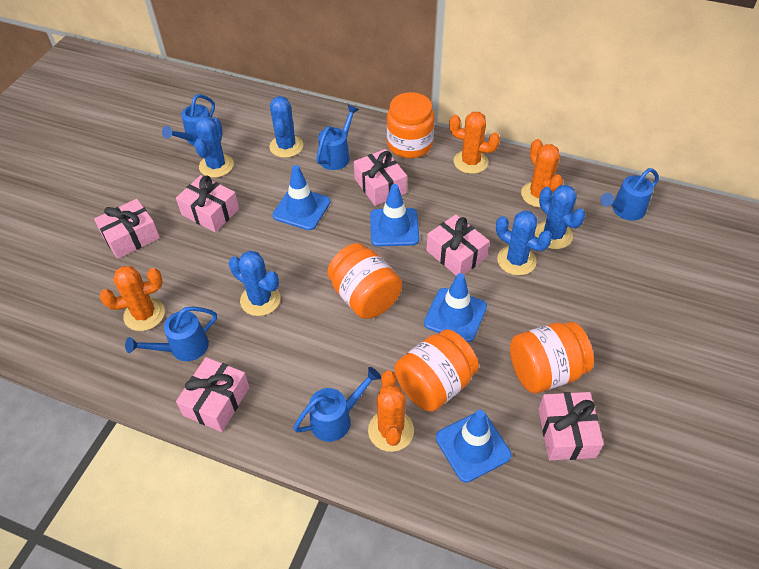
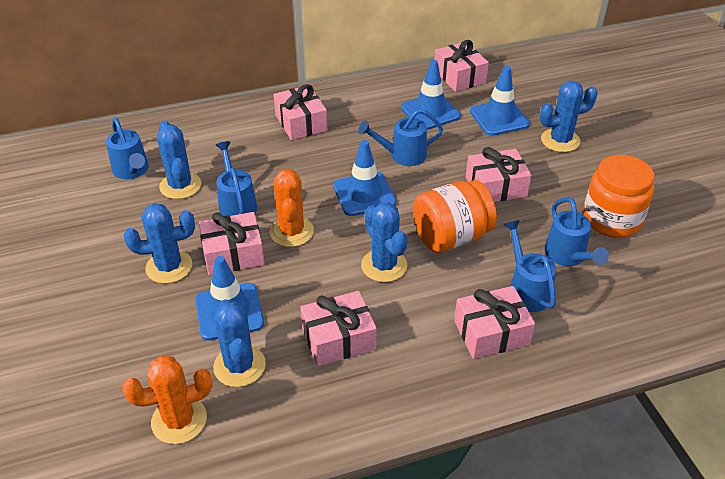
orange cactus: 4 -> 2
orange jar: 4 -> 2

